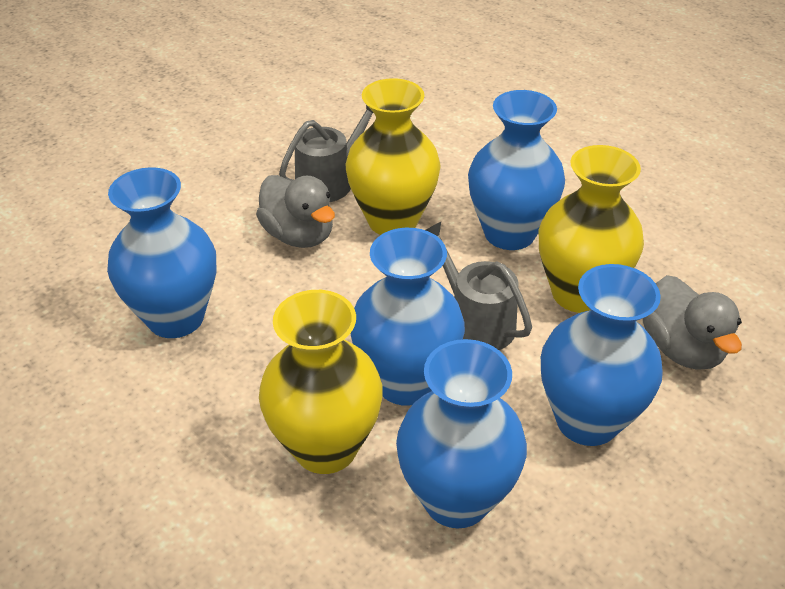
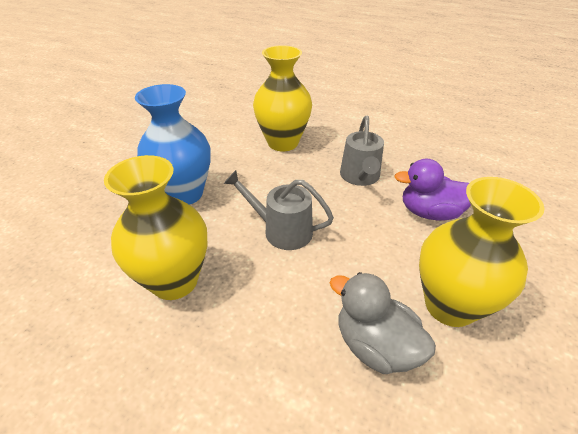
blue vase: 5 -> 1
grey duck: 2 -> 1
purple duck: 0 -> 1

